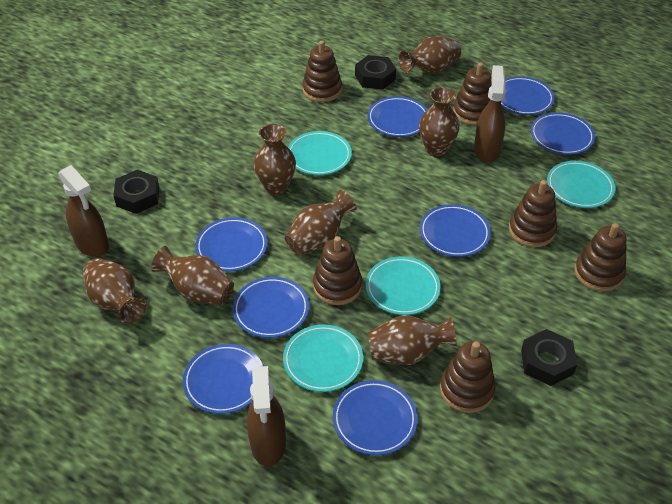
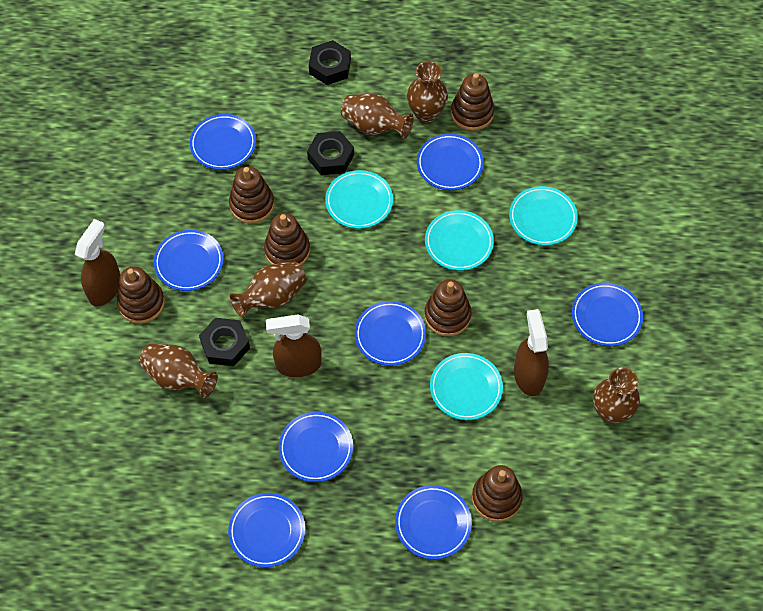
brown vase: 7 -> 5

